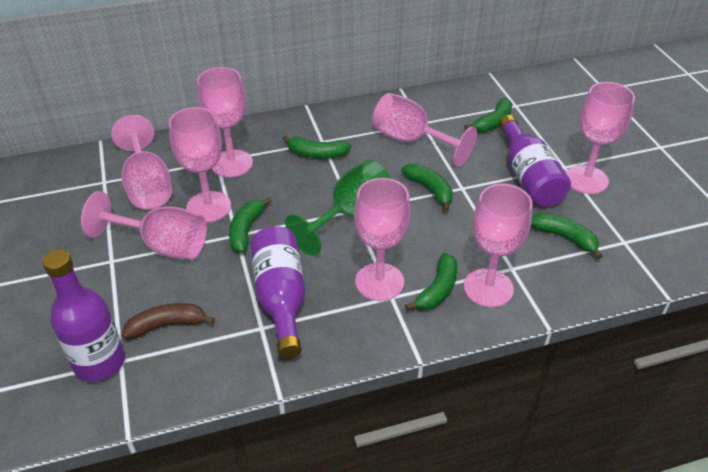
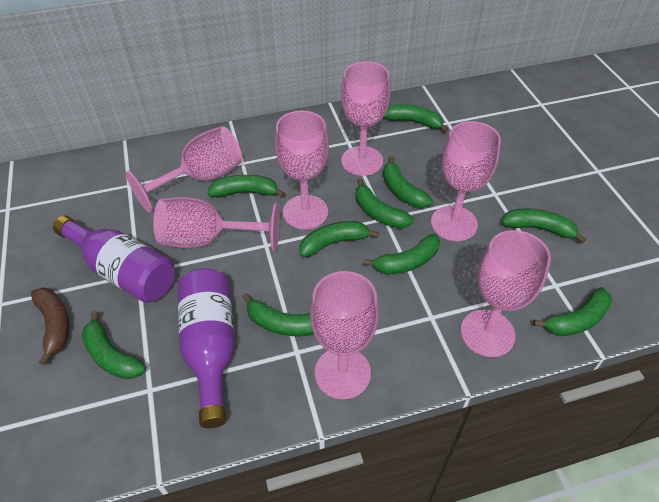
green banana: 6 -> 10
green goblet: 1 -> 0
pink goblet: 8 -> 7
purple bottle: 3 -> 2

